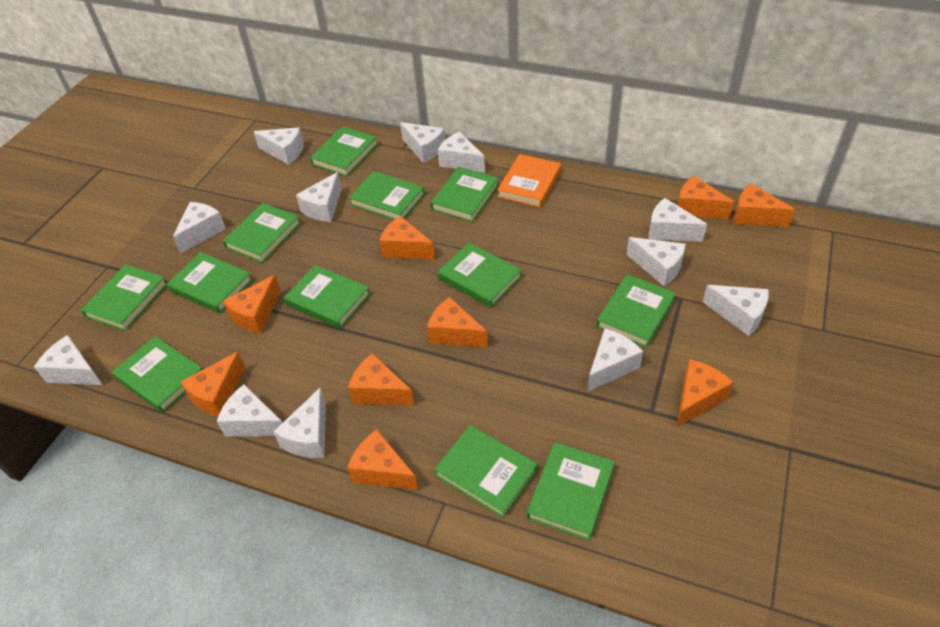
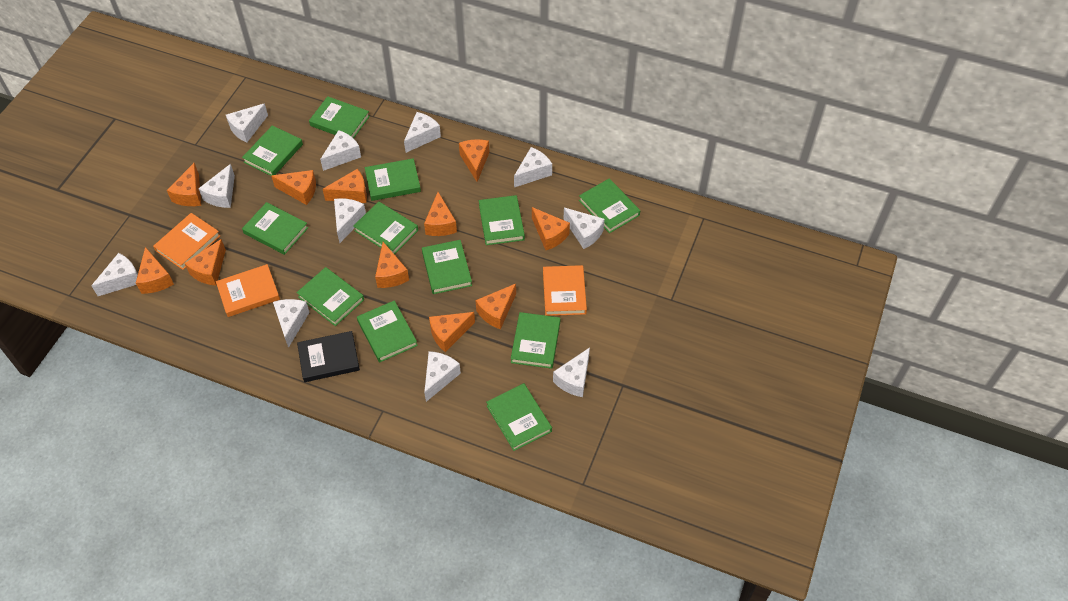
black book: 0 -> 1
orange book: 1 -> 3
orange cheese: 9 -> 11
white cheese: 12 -> 11

